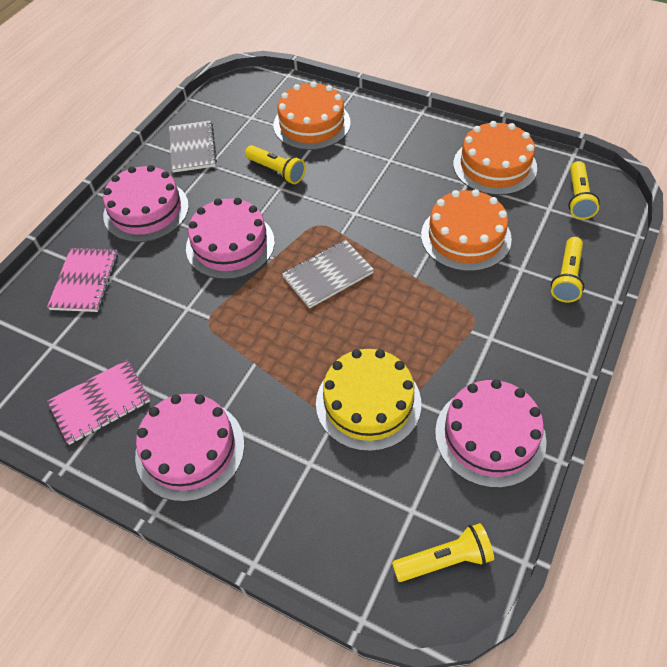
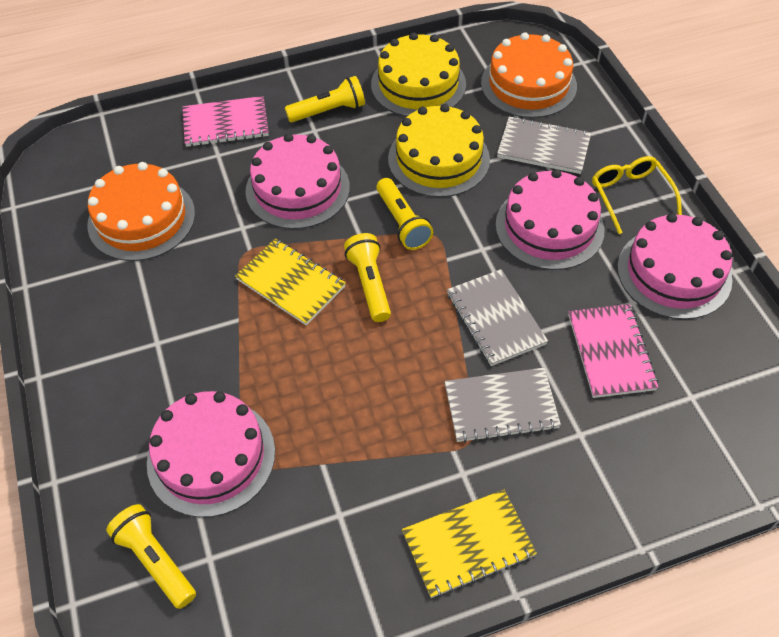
grey notebook: 2 -> 3
orange cake: 3 -> 2
yellow cake: 1 -> 2
yellow glasses: 0 -> 1
yellow notebook: 0 -> 2

